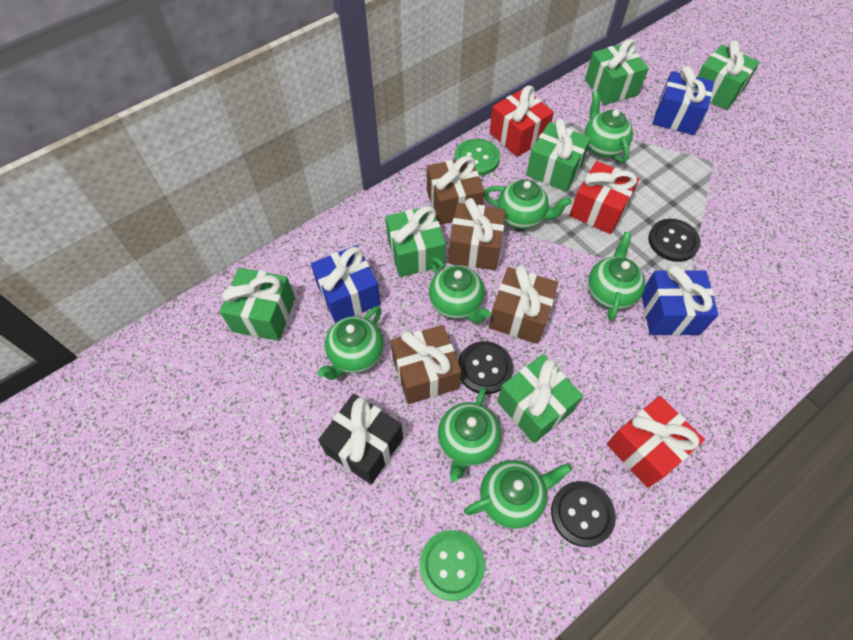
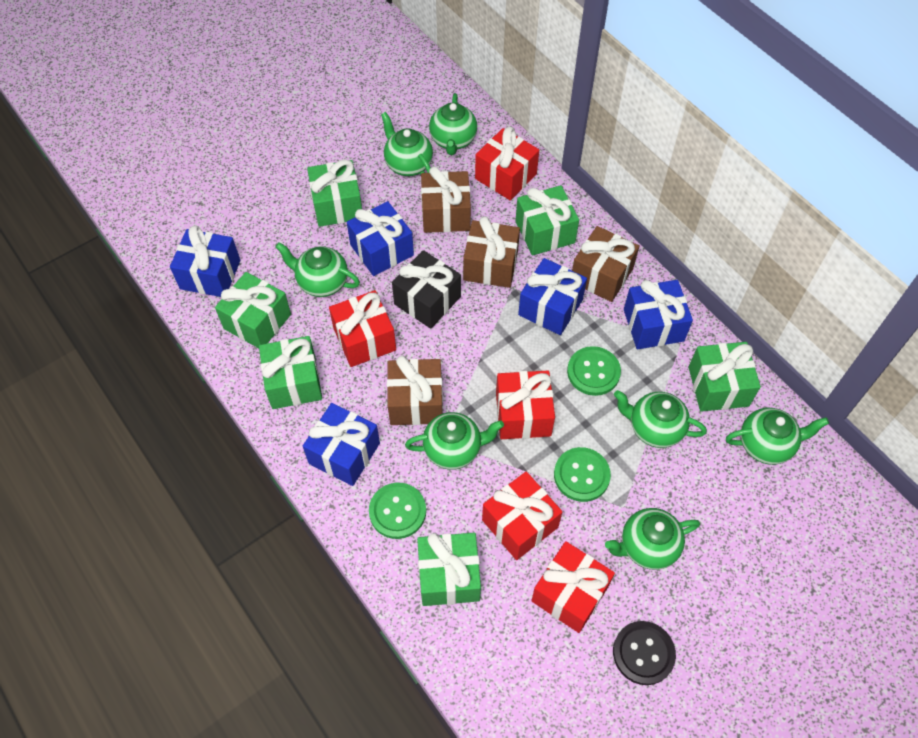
black button: 3 -> 1
blue gift: 3 -> 5
green button: 2 -> 3
red gift: 3 -> 5

